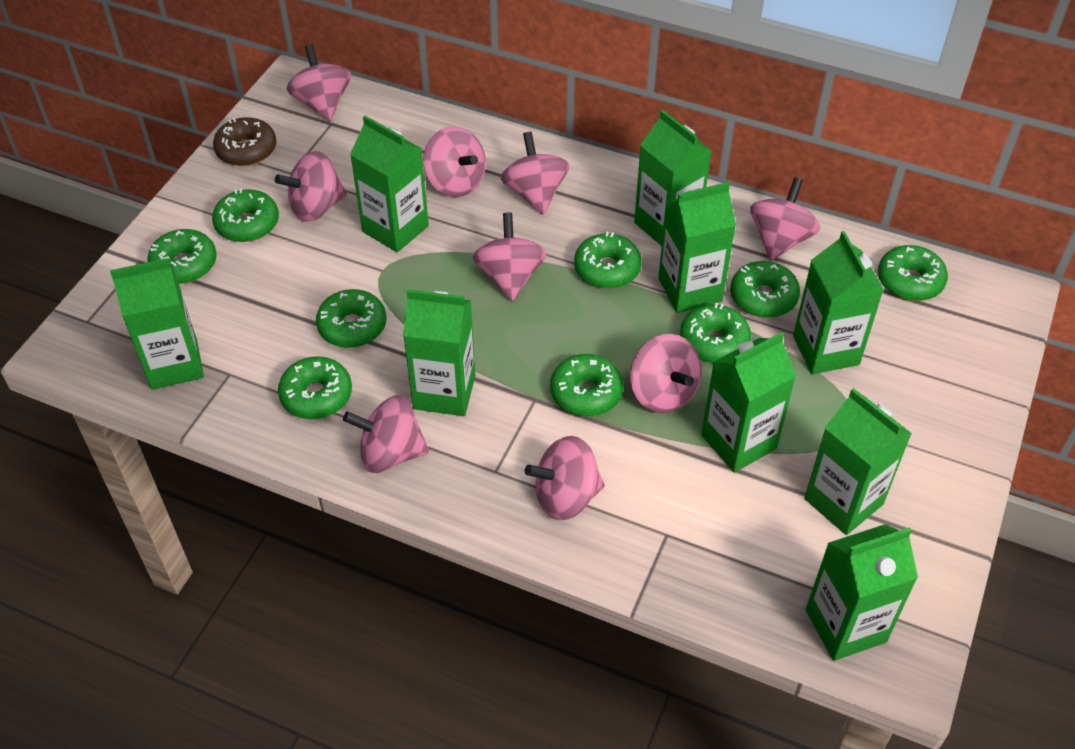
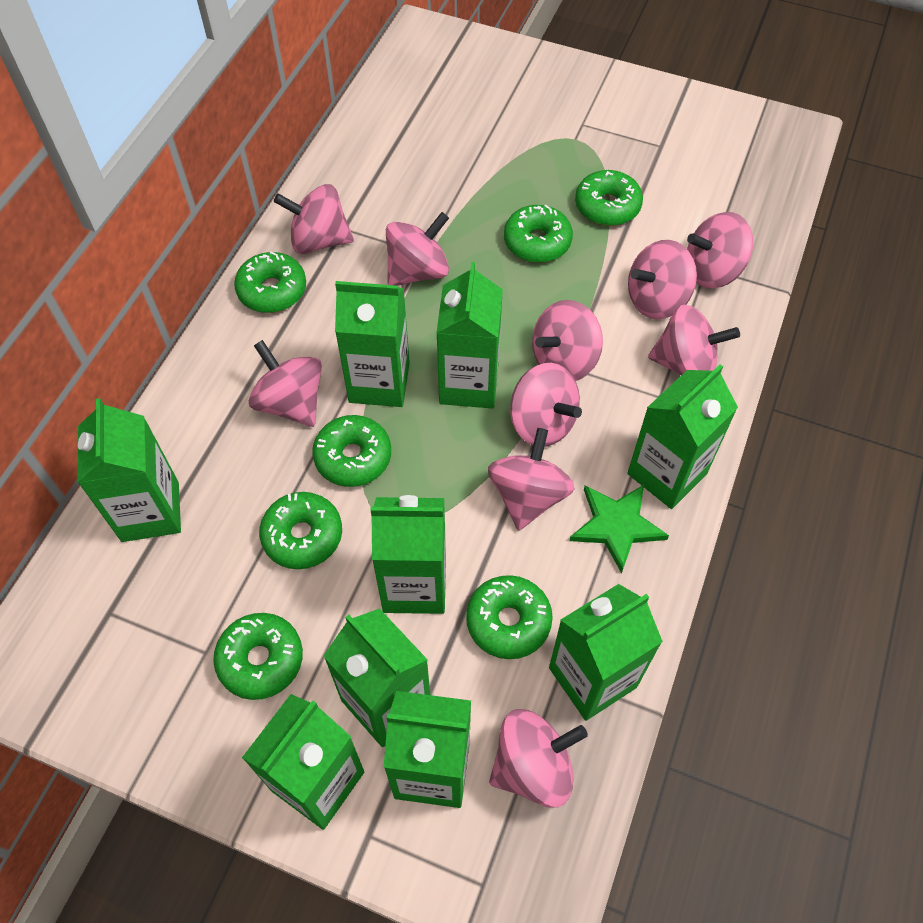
brown donut: 1 -> 0
green donut: 9 -> 7
green star: 0 -> 1
pink spinning top: 9 -> 10

